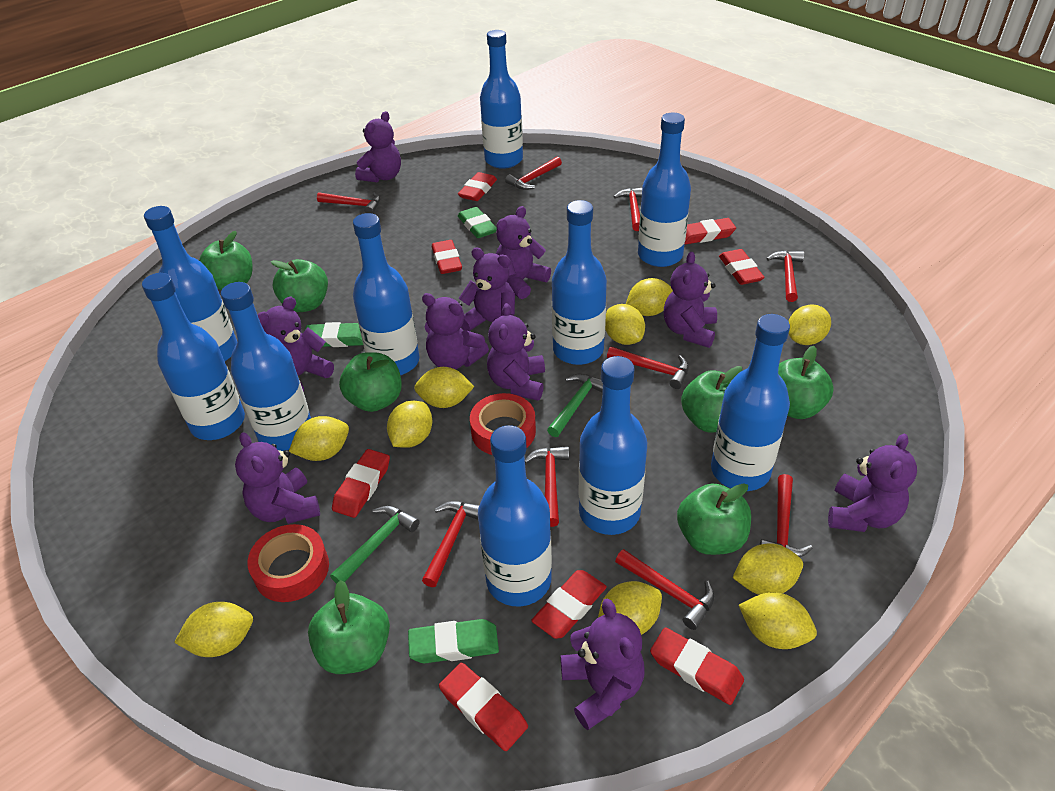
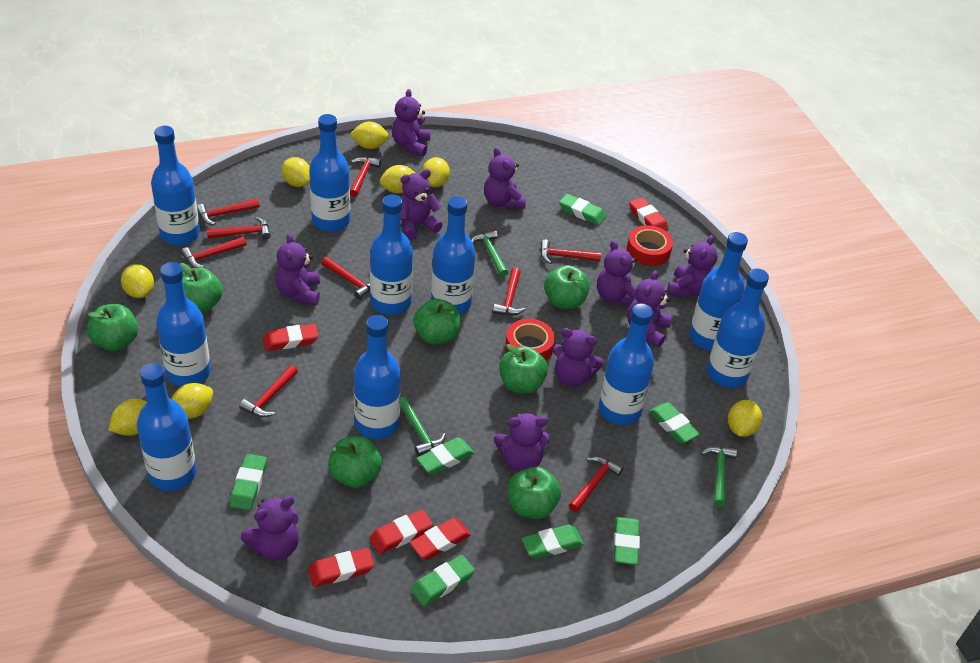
green eraser: 3 -> 7
green hammer: 2 -> 3
red eraser: 8 -> 5
yellow lemon: 10 -> 8

